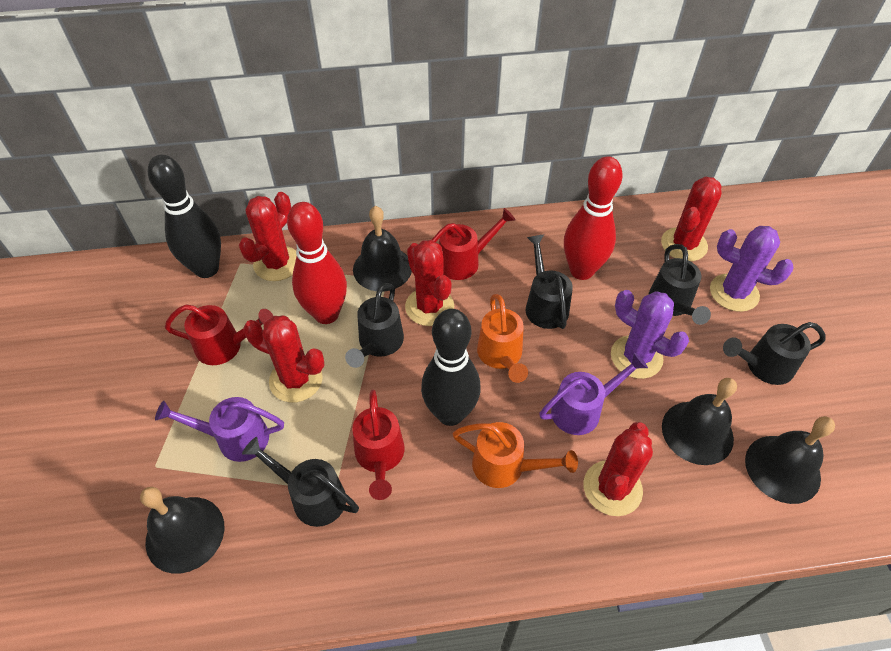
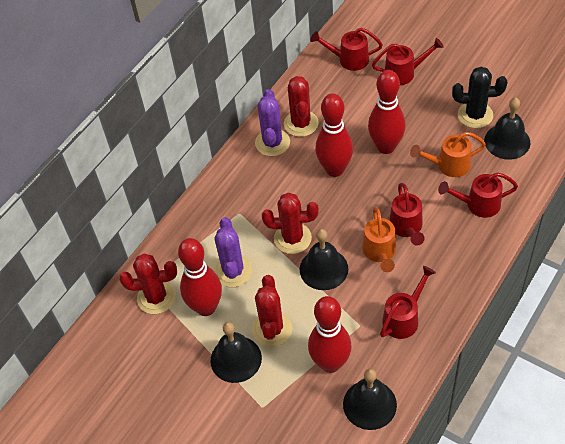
black bowling pin: 2 -> 0
black cactus: 0 -> 1
black watering can: 5 -> 0
purple watering can: 2 -> 0
red bowling pin: 2 -> 4
red cactus: 5 -> 4
red watering can: 3 -> 5

